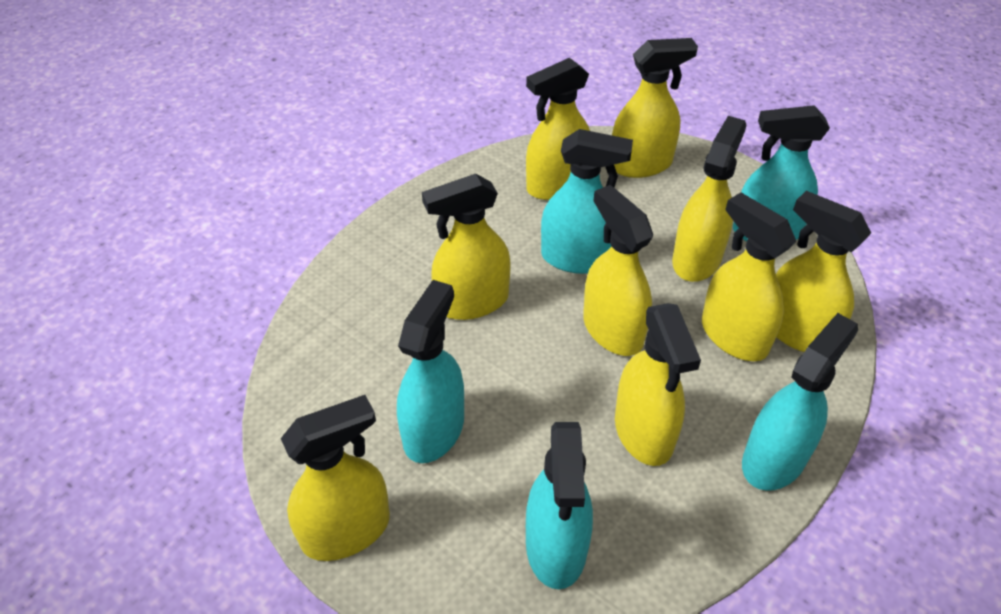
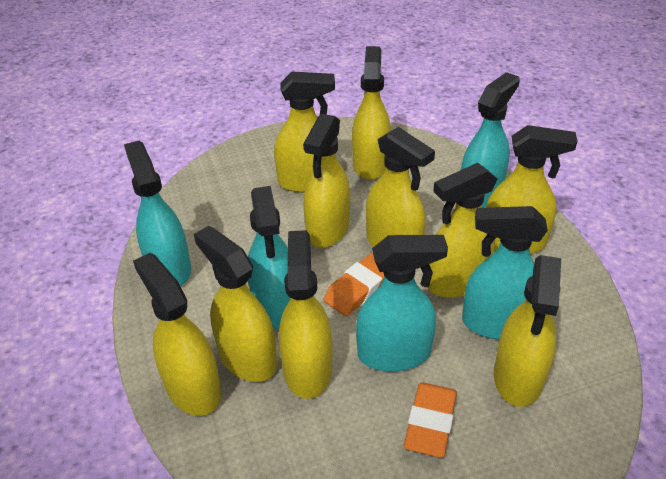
orange eraser: 0 -> 2
yellow spray bottle: 9 -> 10

